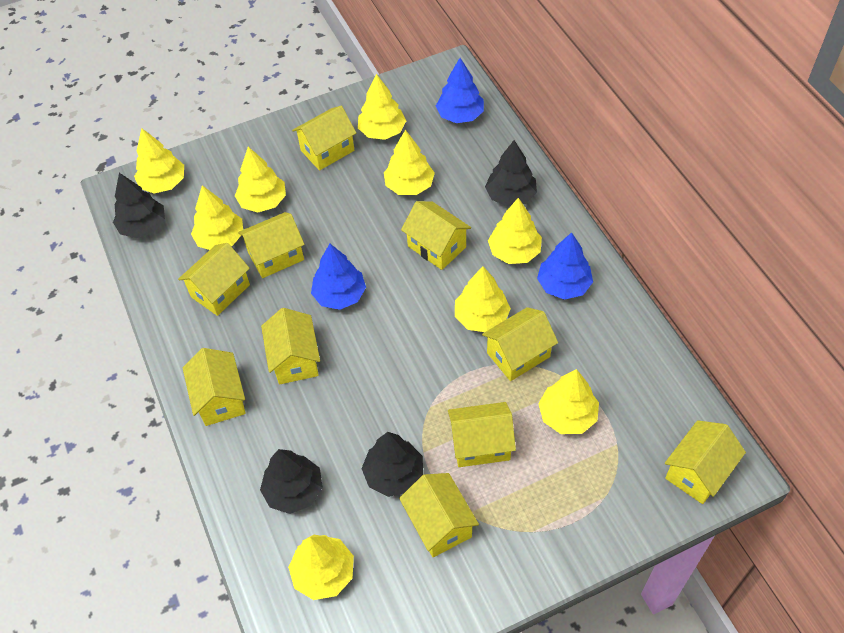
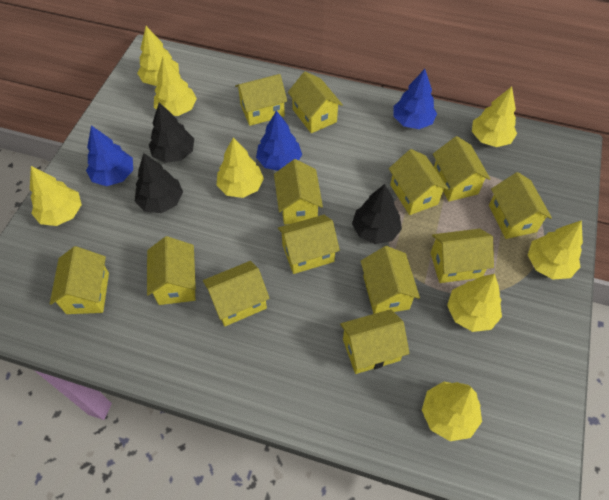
black tree: 4 -> 3
yellow house: 10 -> 13
yellow tree: 9 -> 8

